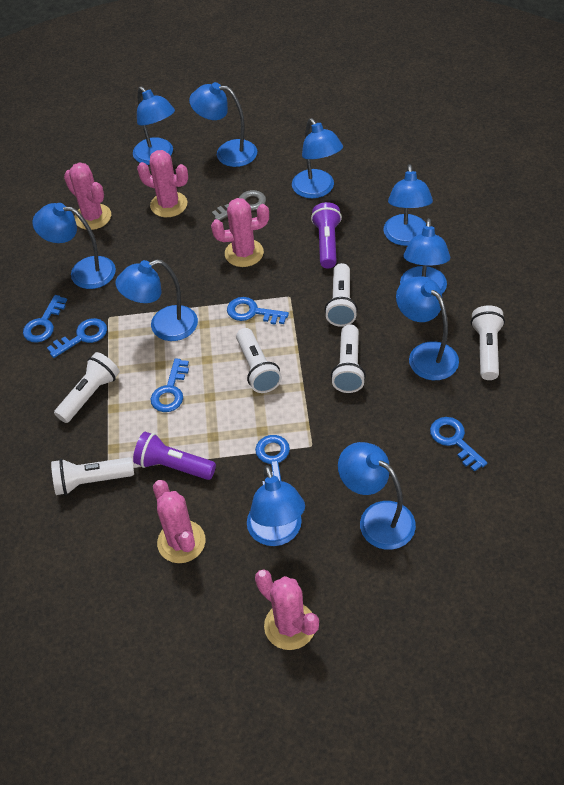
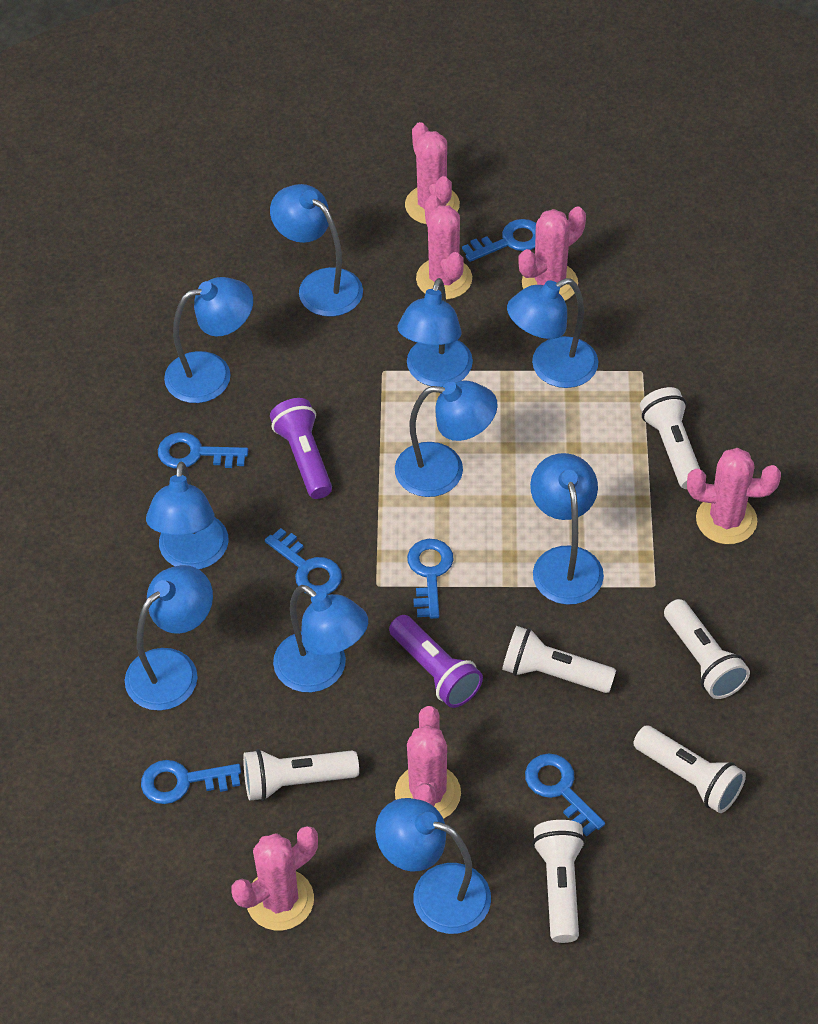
grey key: 1 -> 0
pink cactus: 5 -> 6

